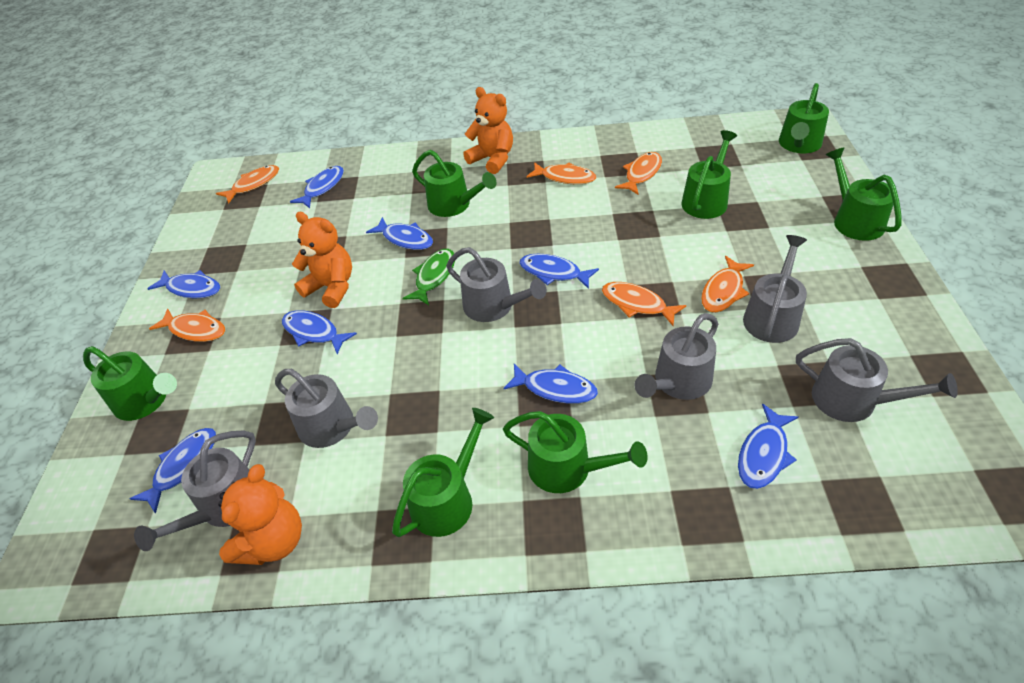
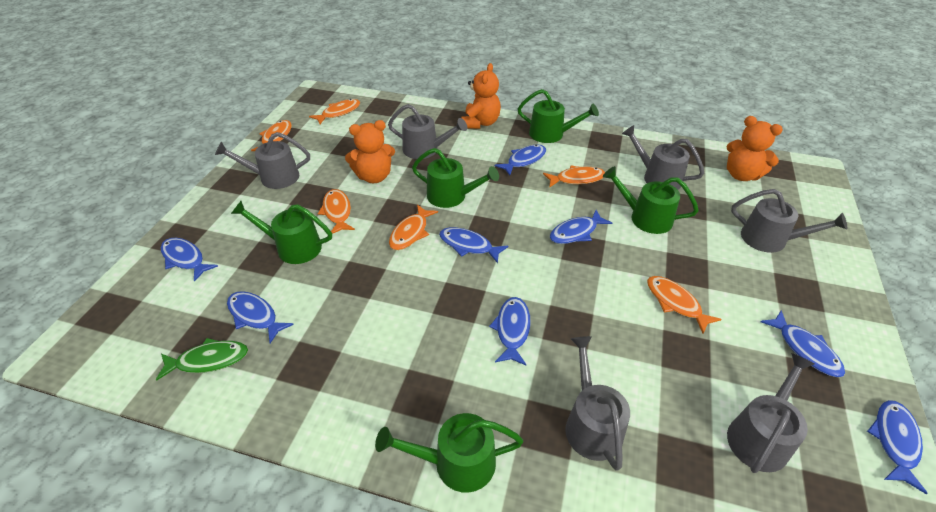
green watering can: 7 -> 5

